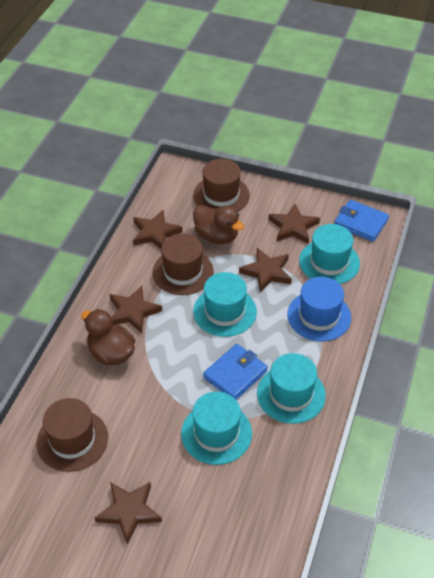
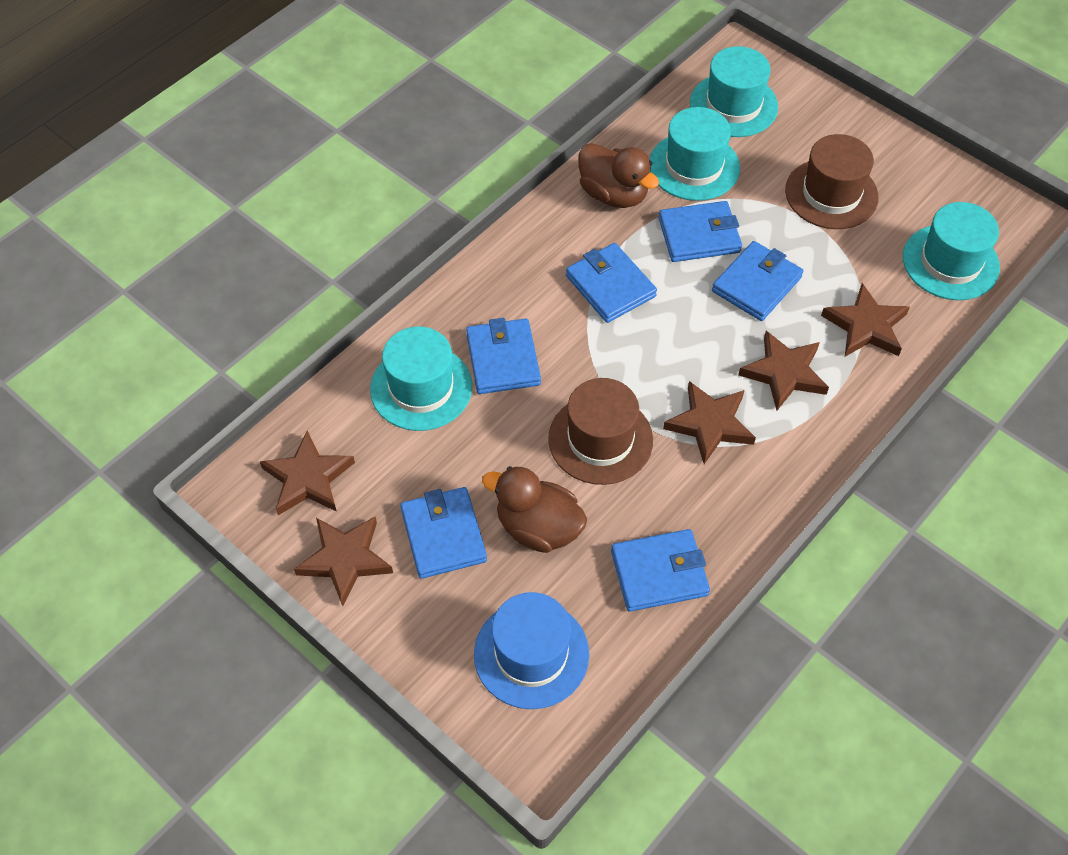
blue wallet: 2 -> 6
brown hat: 3 -> 2

